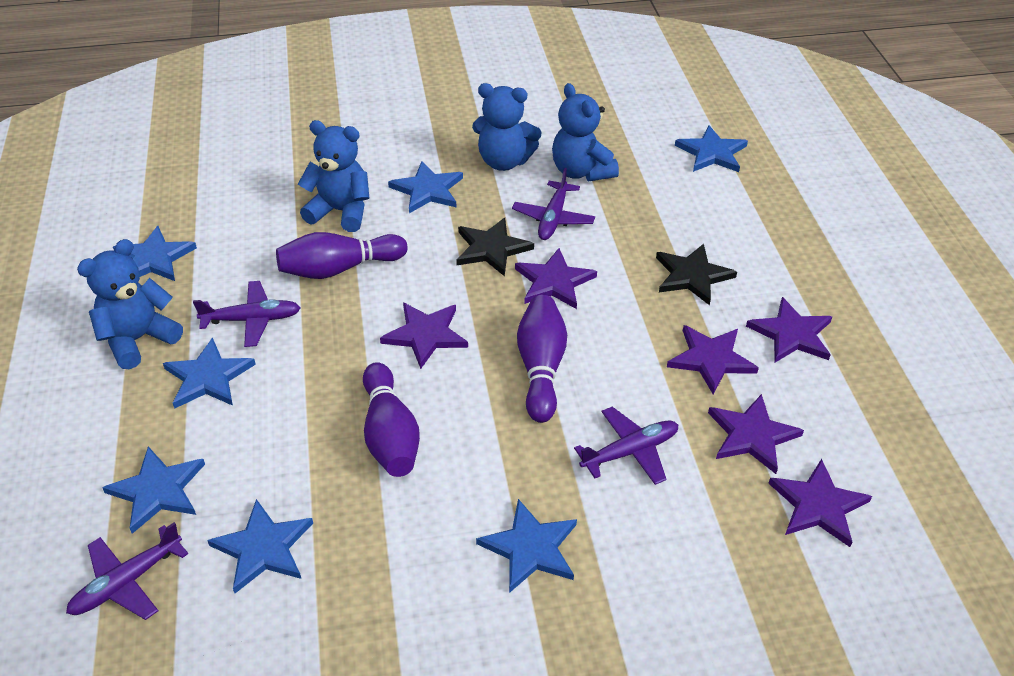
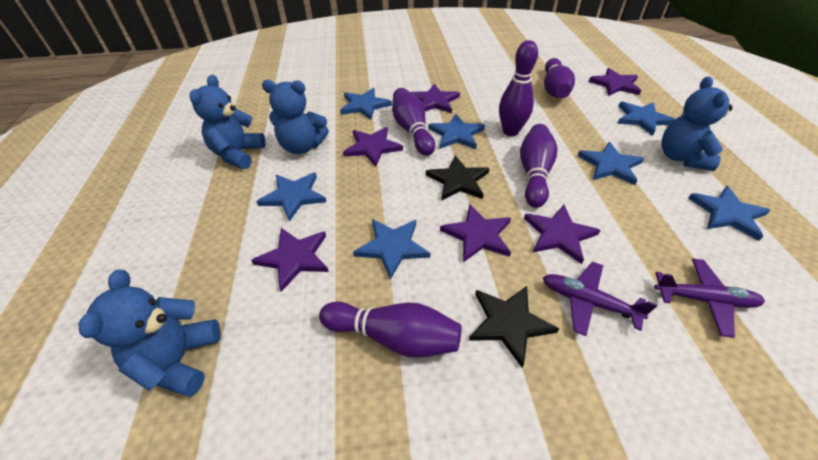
purple bowling pin: 3 -> 5
purple plane: 4 -> 2

